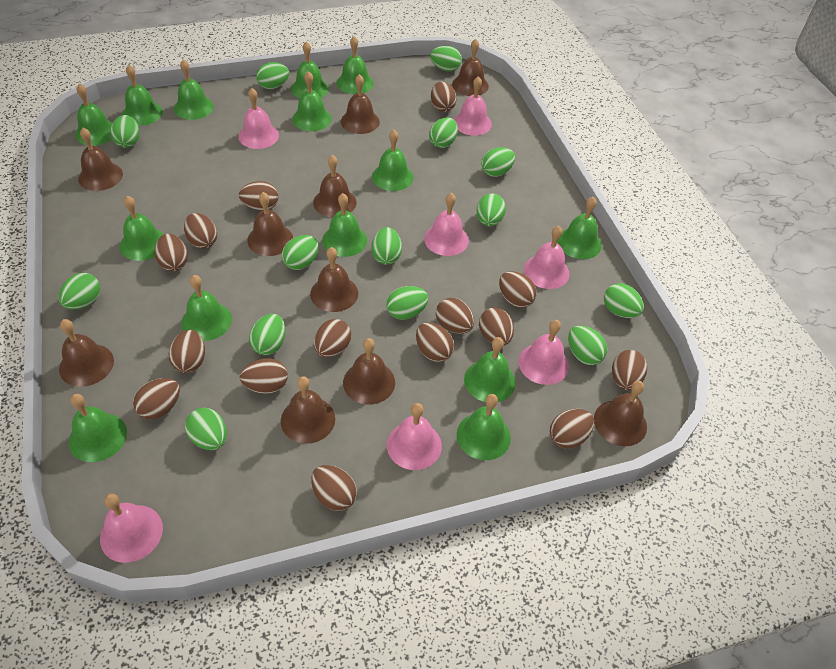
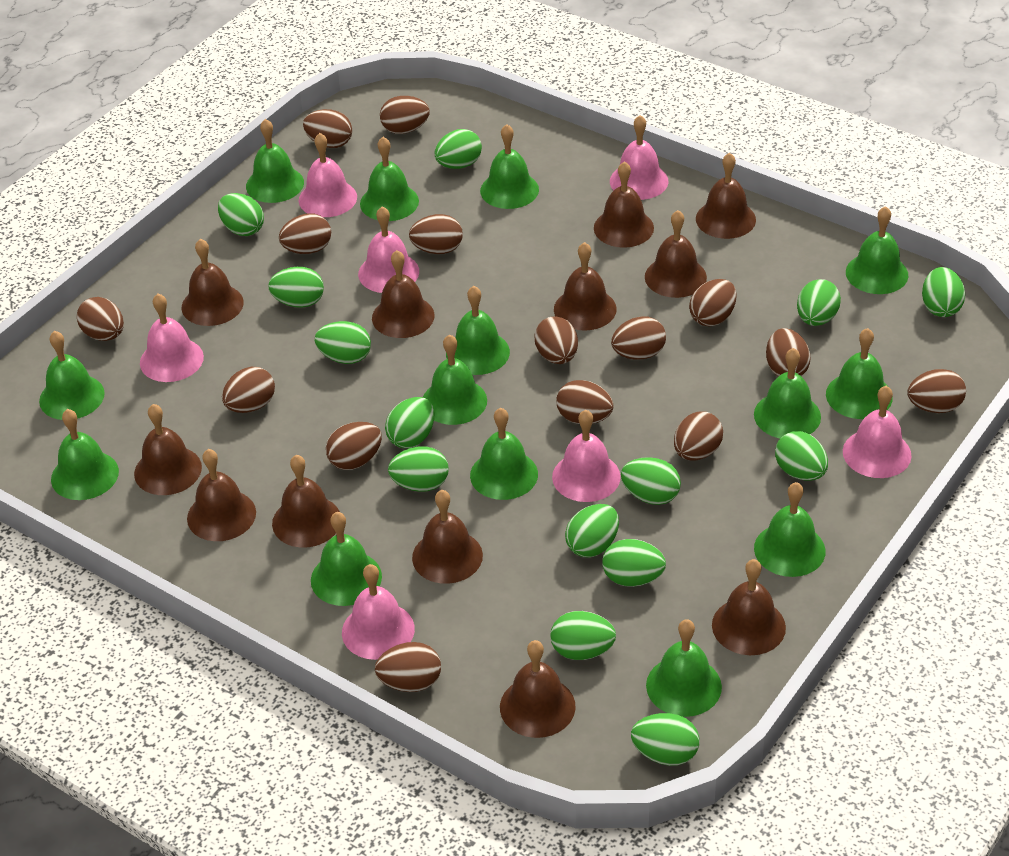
brown bell: 10 -> 12

